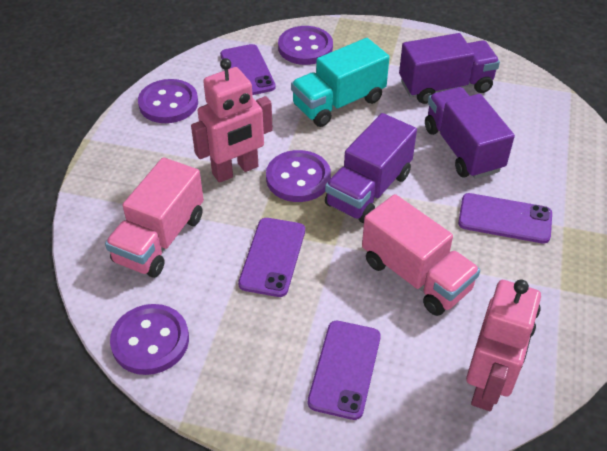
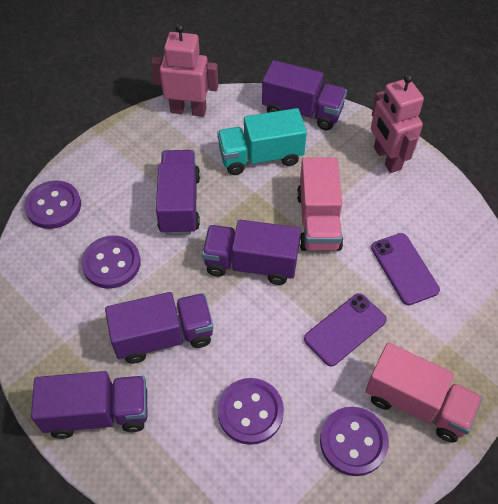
purple phone: 4 -> 2
purple truck: 3 -> 5

